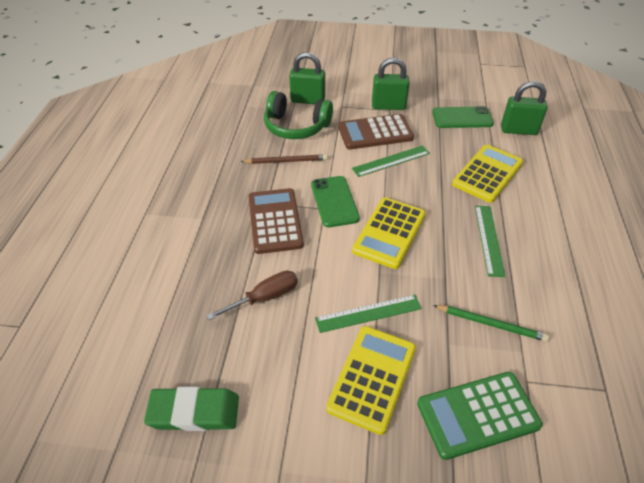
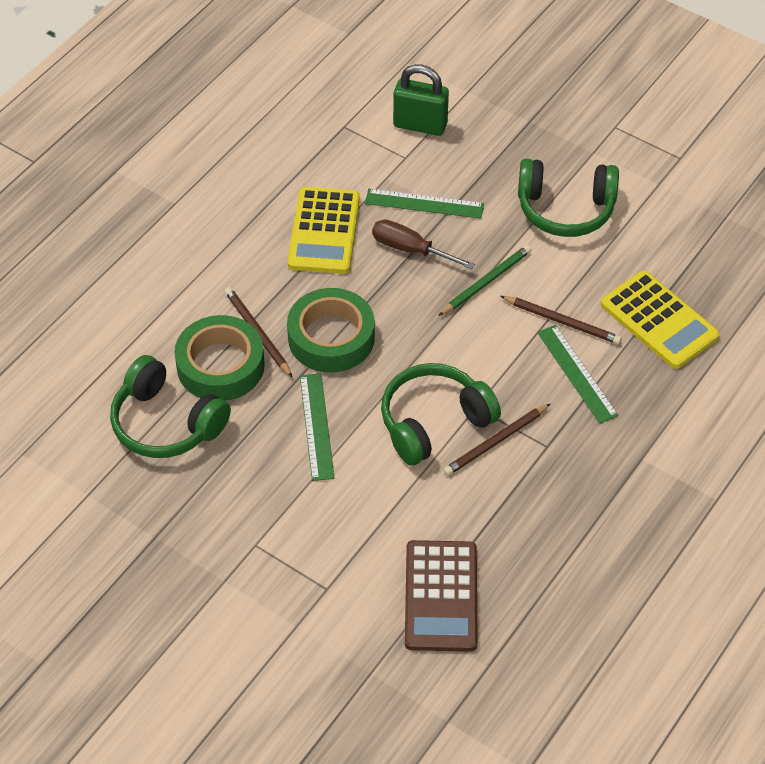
brown calculator: 2 -> 1
brown pencil: 1 -> 3
green calculator: 1 -> 0
green eraser: 1 -> 0
green headphones: 1 -> 3
green padlock: 3 -> 1
green phone: 2 -> 0
green tape: 0 -> 2
yellow calculator: 3 -> 2

